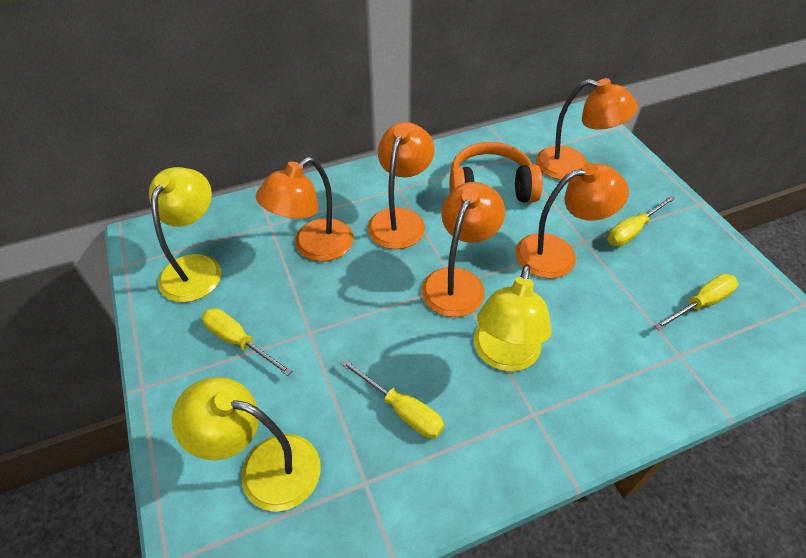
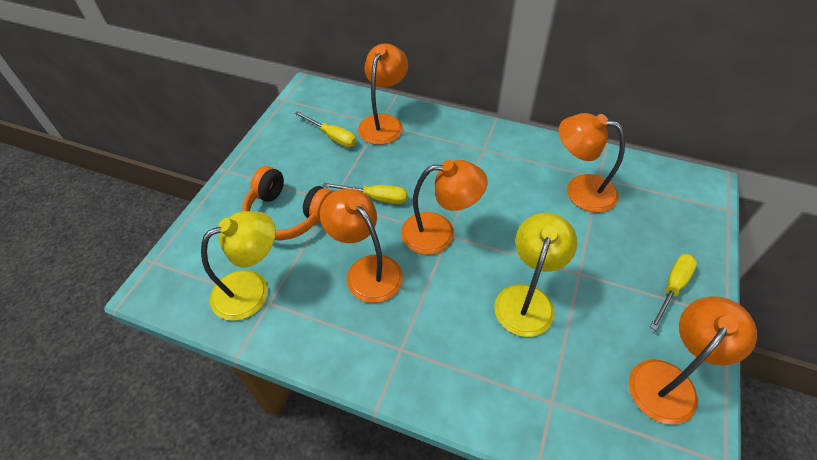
yellow lamp: 3 -> 2
yellow screwdriver: 4 -> 3

